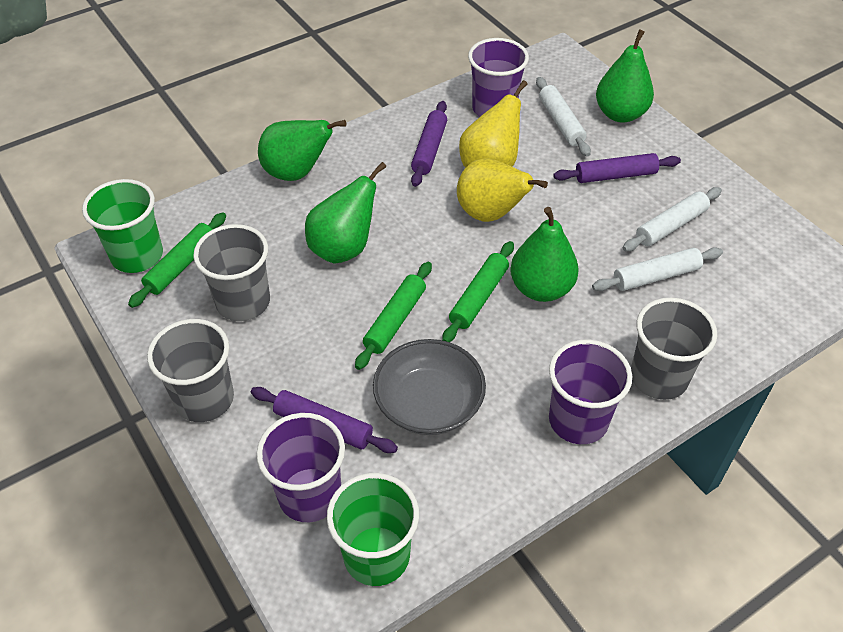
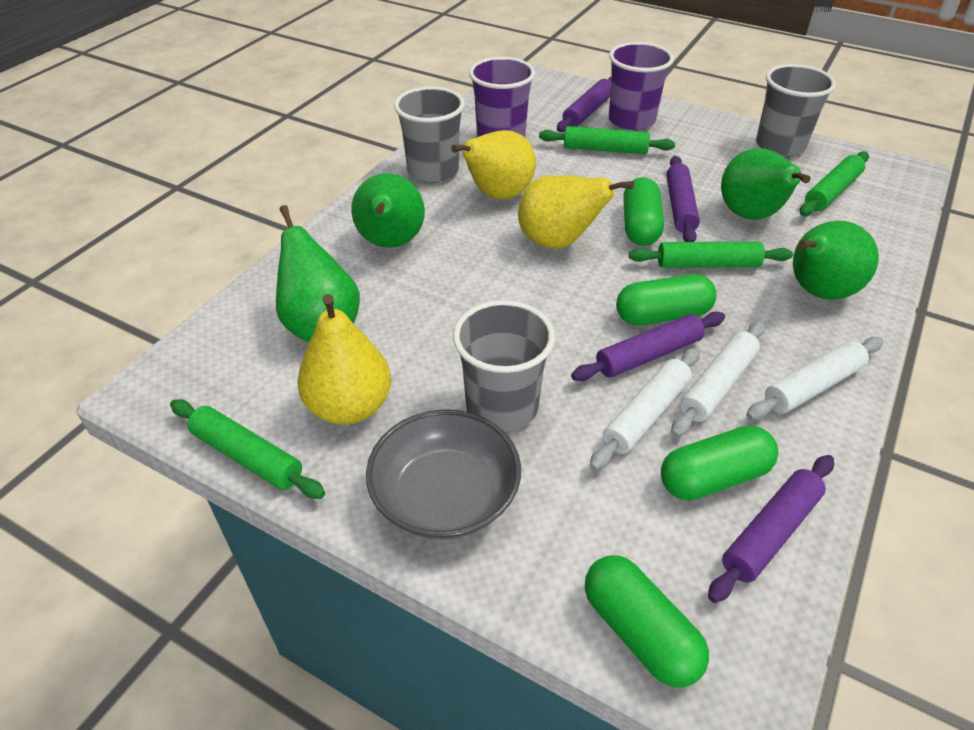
green capsule: 0 -> 4
green cup: 2 -> 0
green rolling pin: 3 -> 4
purple cup: 3 -> 2
purple rolling pin: 3 -> 4
yellow pear: 2 -> 3

